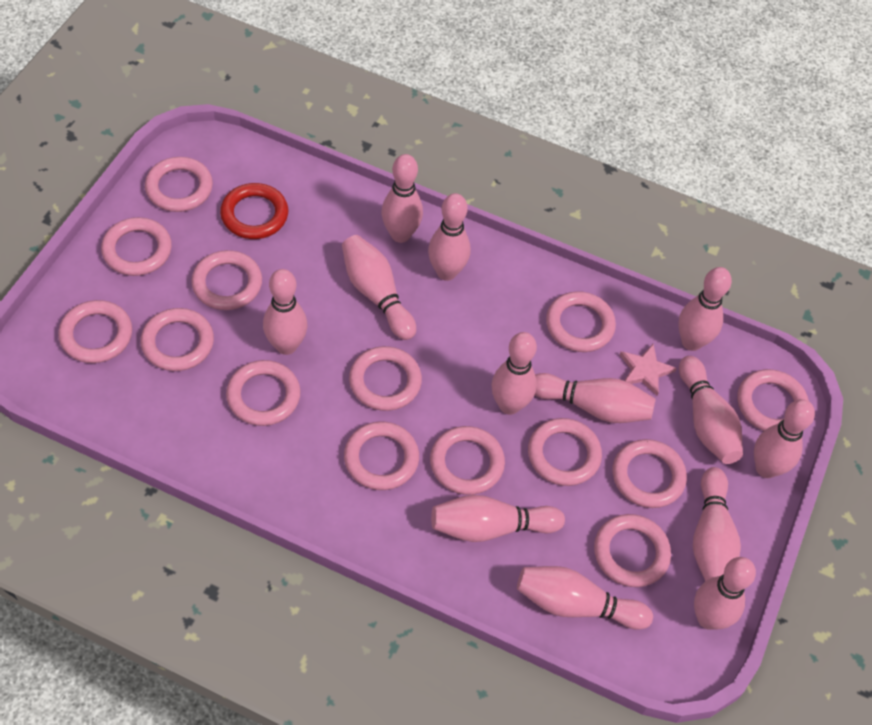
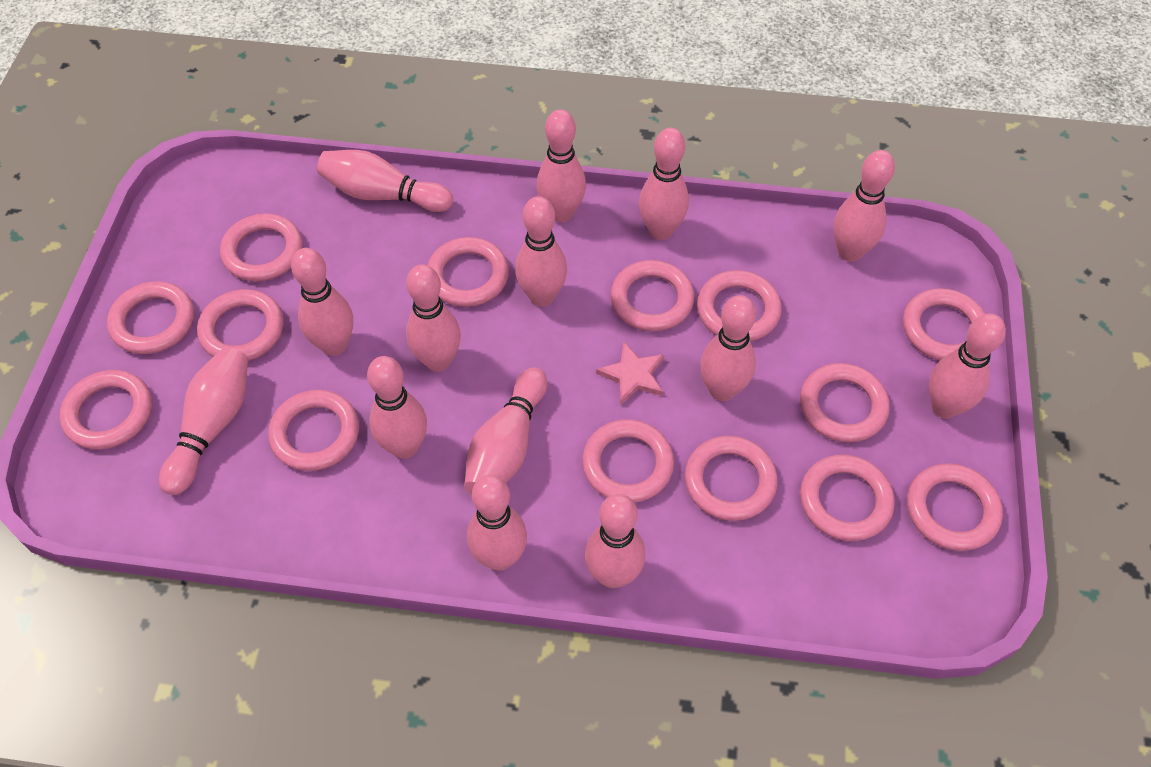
pink bowling pin: 13 -> 14
red ring: 1 -> 0

